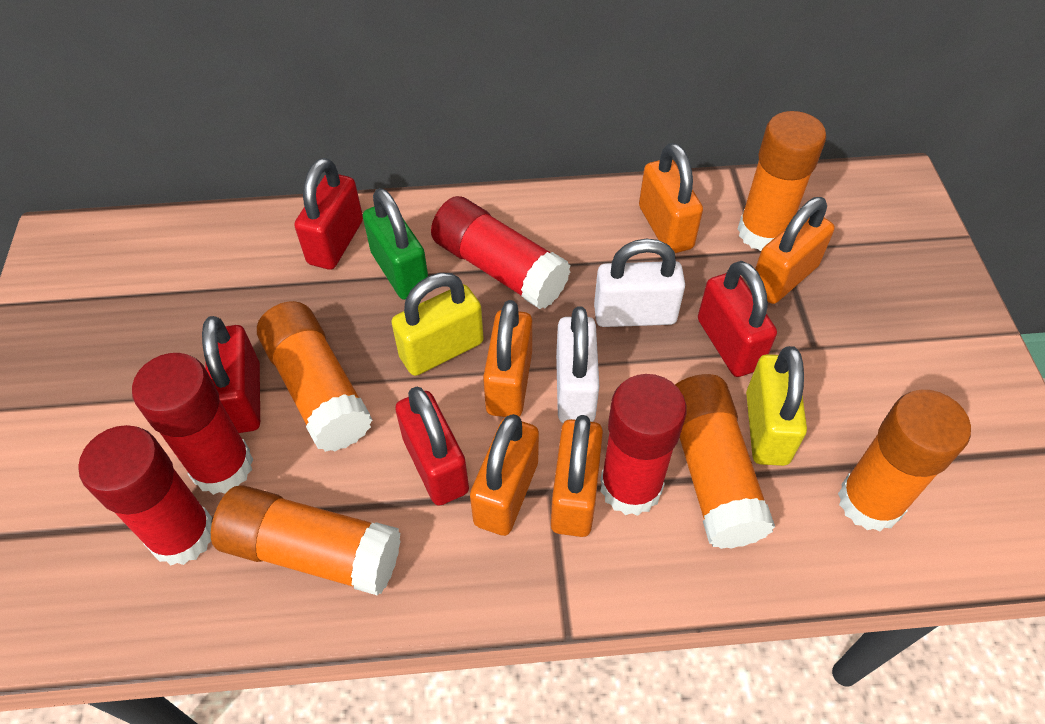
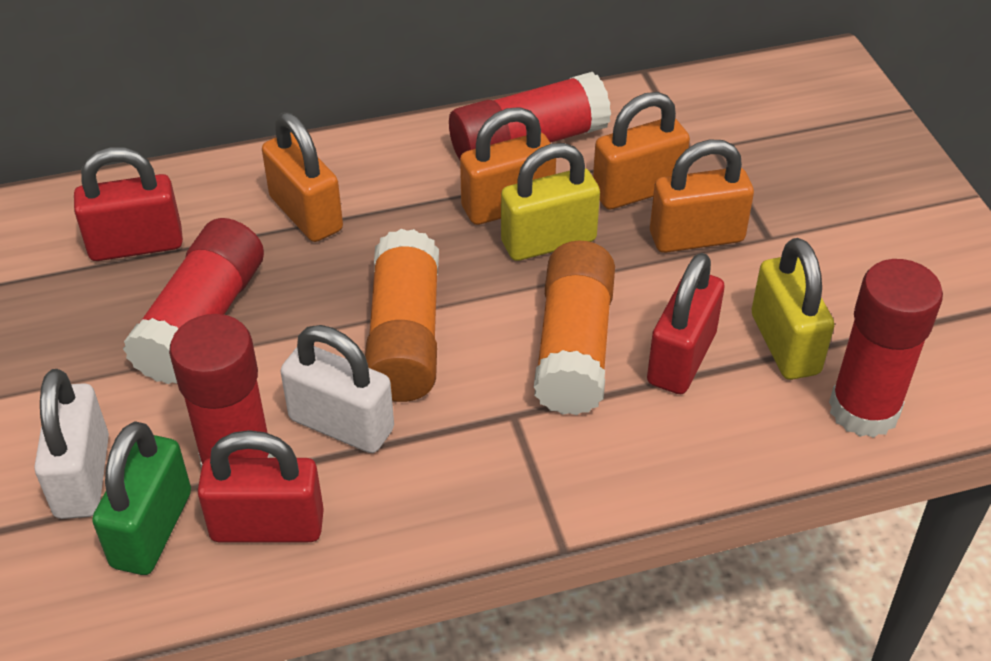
orange glue stick: 5 -> 2
orange padlock: 5 -> 4
red padlock: 4 -> 3

